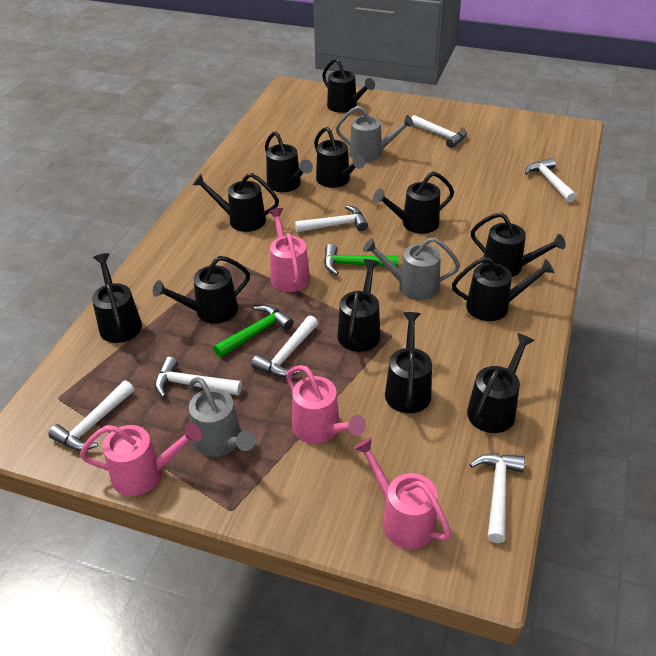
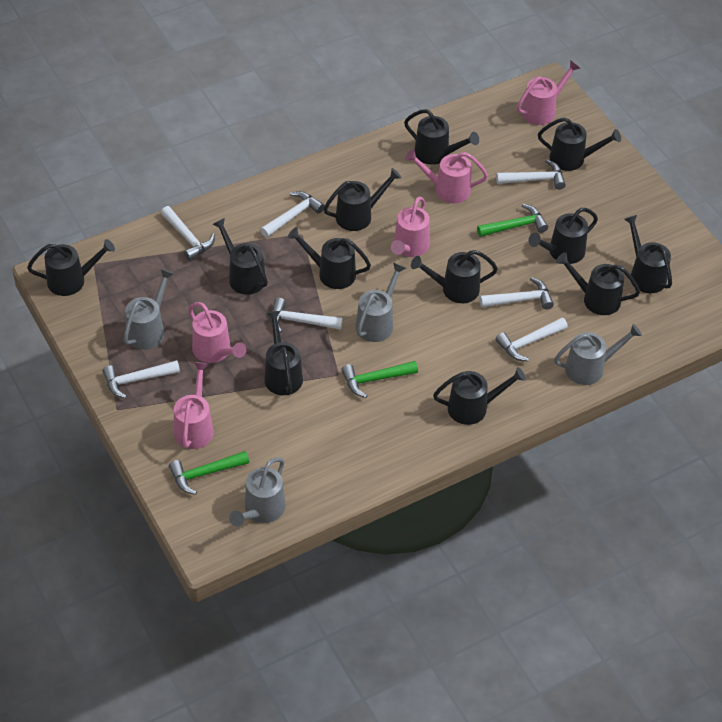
green hammer: 2 -> 3
grey watering can: 3 -> 4
pink watering can: 4 -> 5

